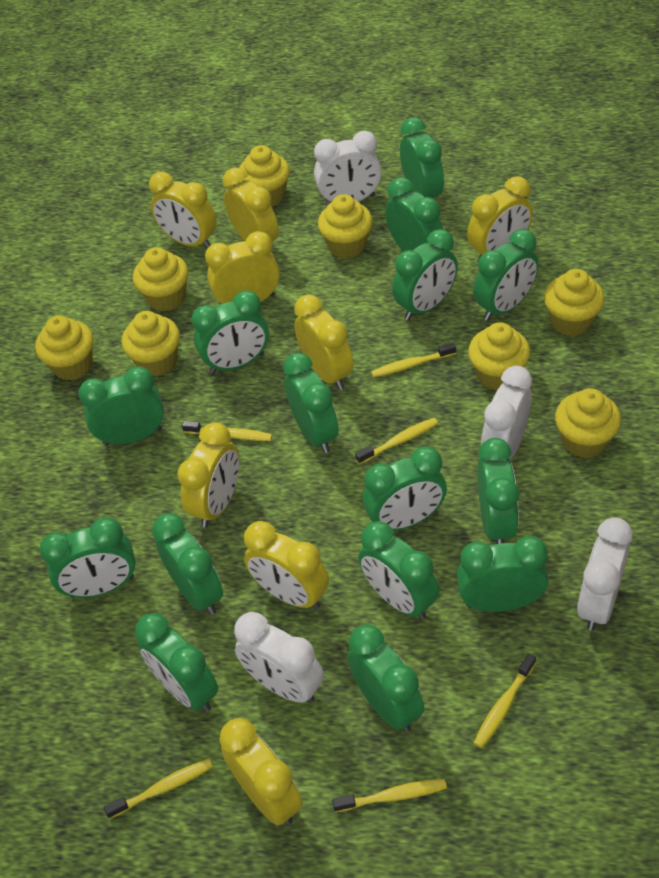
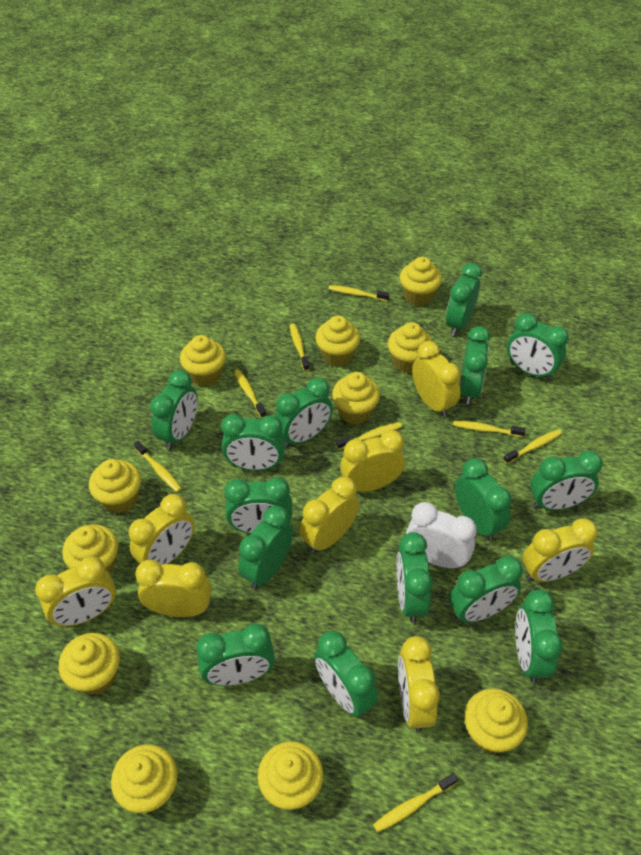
white clock: 4 -> 1
yellow cupcake: 8 -> 11
yellow toothbrush: 6 -> 8

